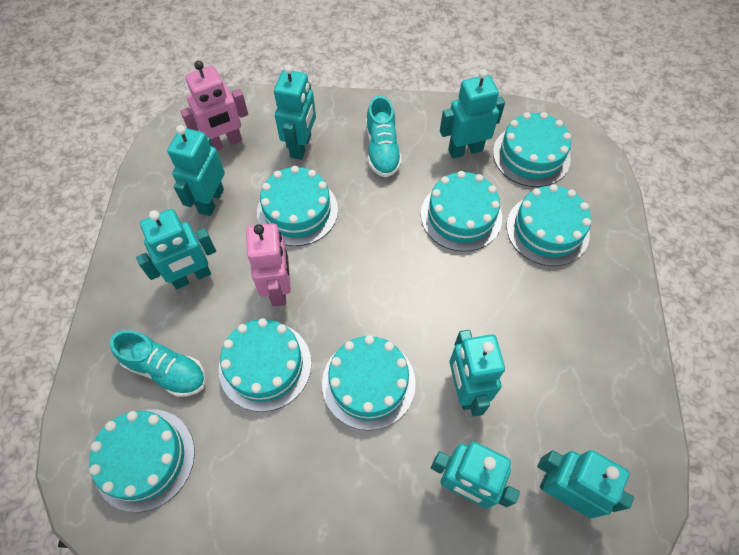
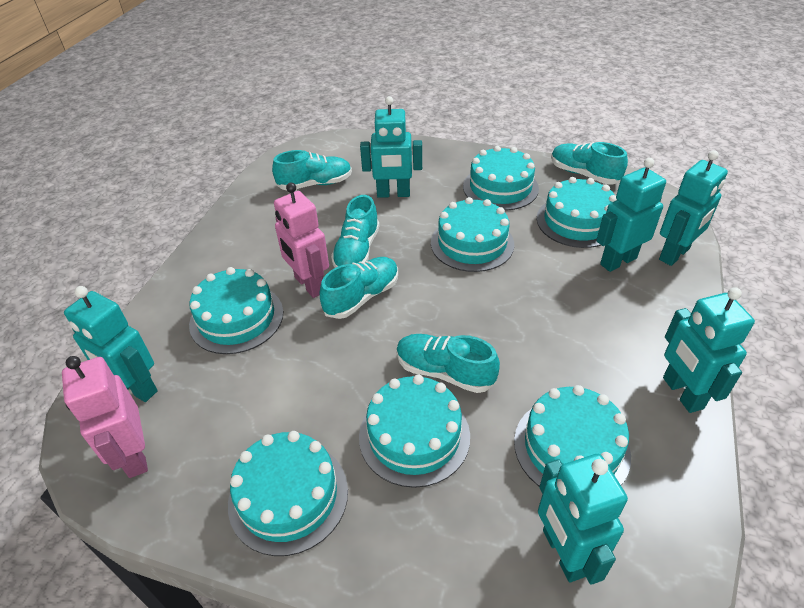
turquoise robot: 7 -> 6
turquoise shoe: 2 -> 5

